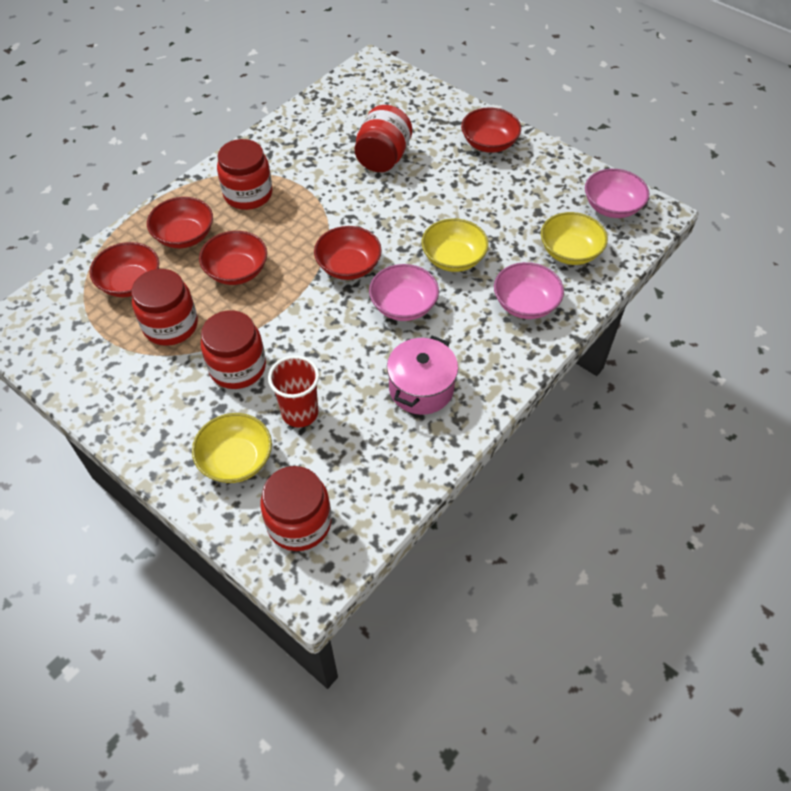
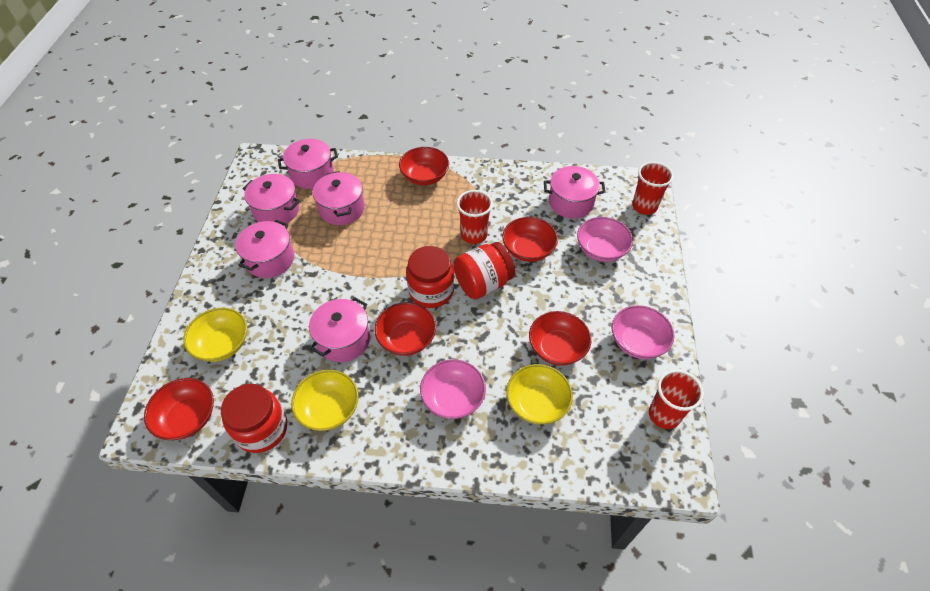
pink pot: 1 -> 6
red cup: 1 -> 3
red jar: 5 -> 3

